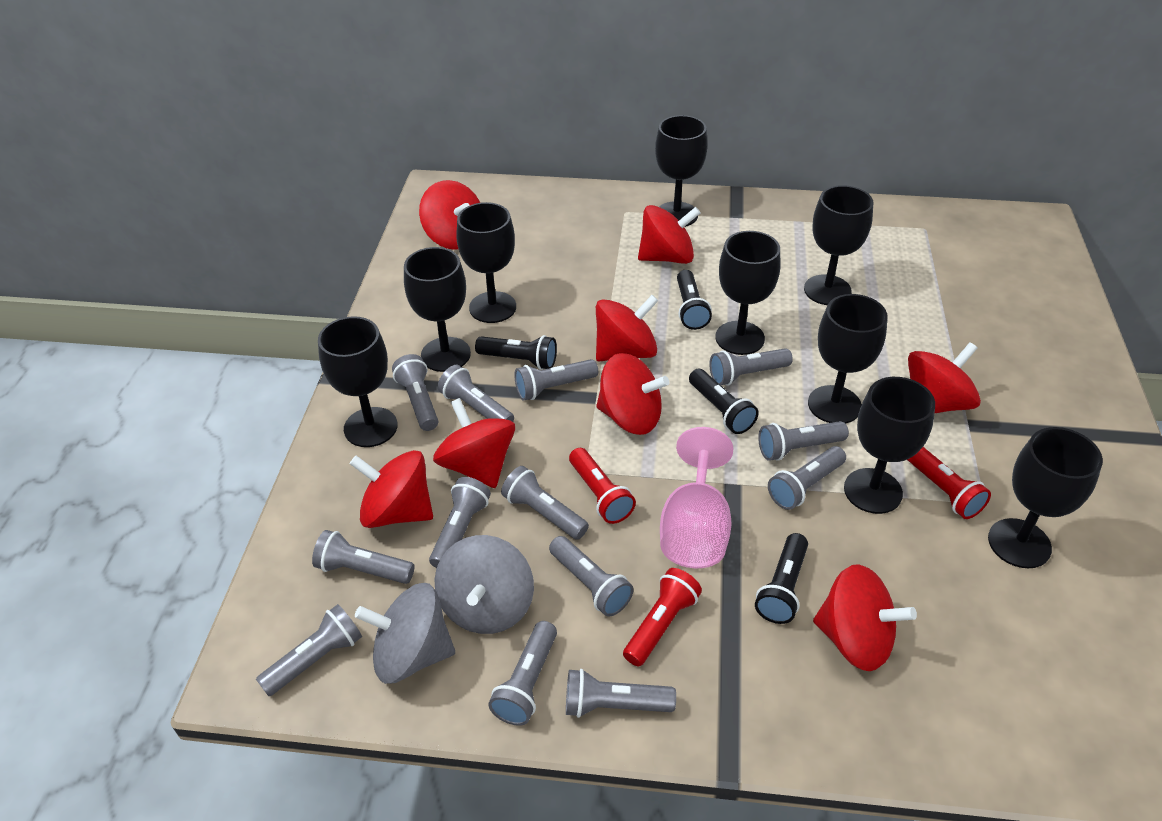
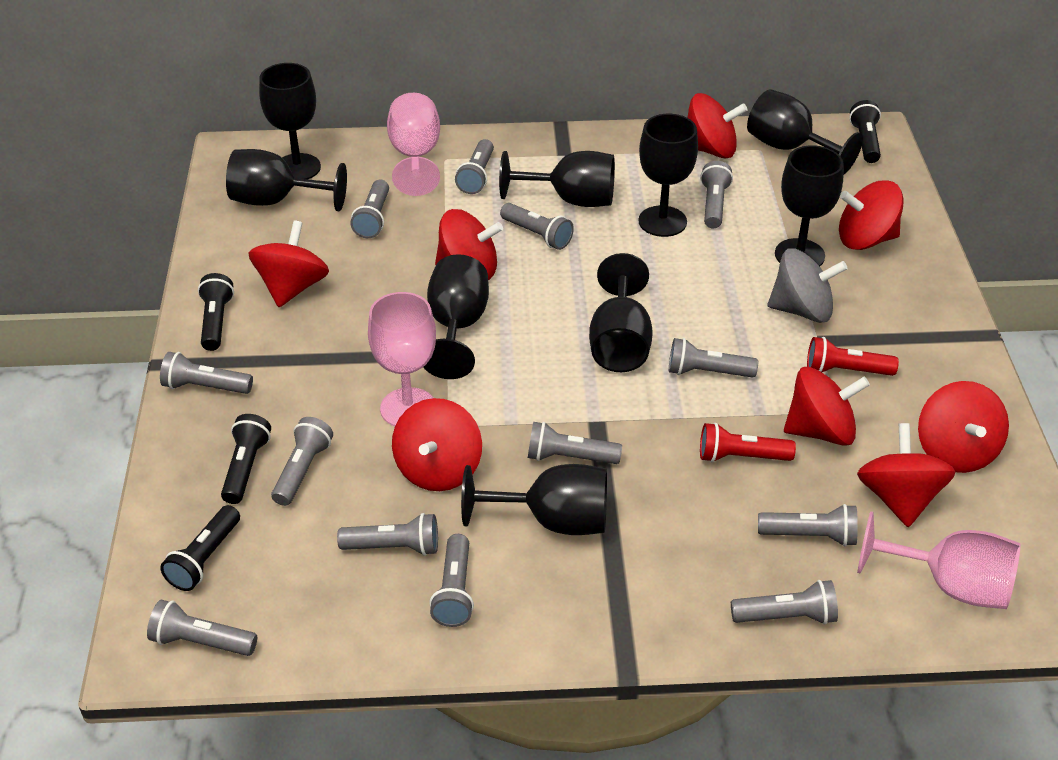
grey spinning top: 2 -> 1
pink goblet: 1 -> 3
red flashlight: 3 -> 2

